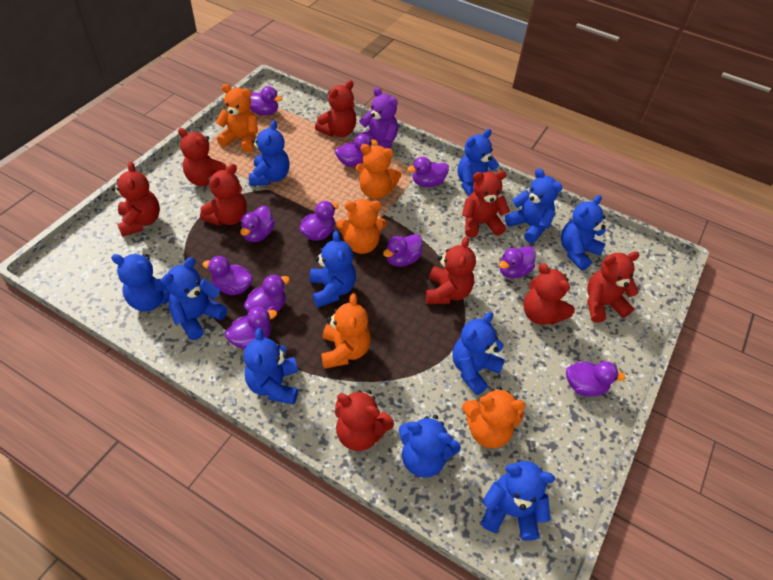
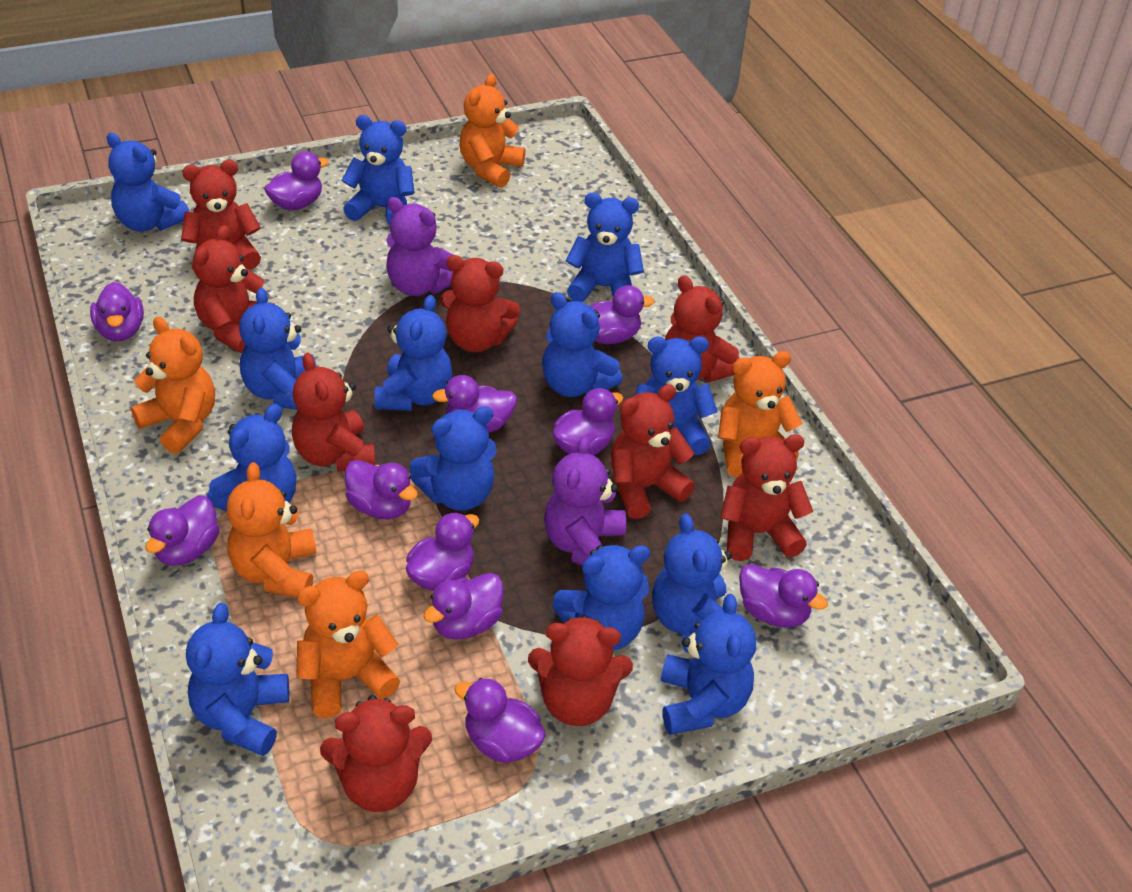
blue teddy bear: 11 -> 13
purple teddy bear: 1 -> 2

